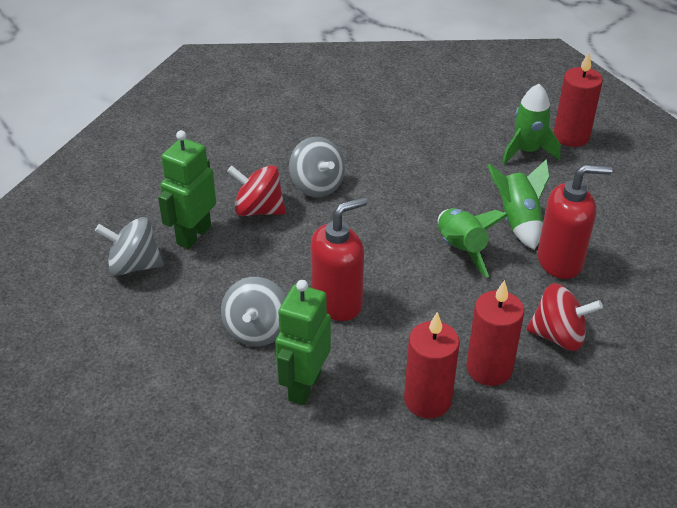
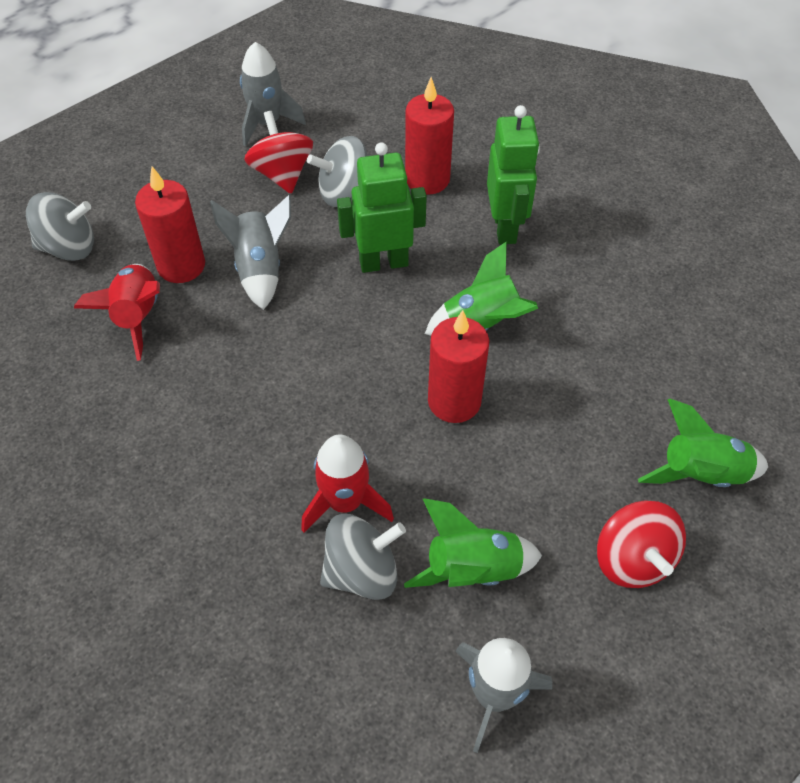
grey rocket: 0 -> 3
red rocket: 0 -> 2
red soap dispenser: 2 -> 0

